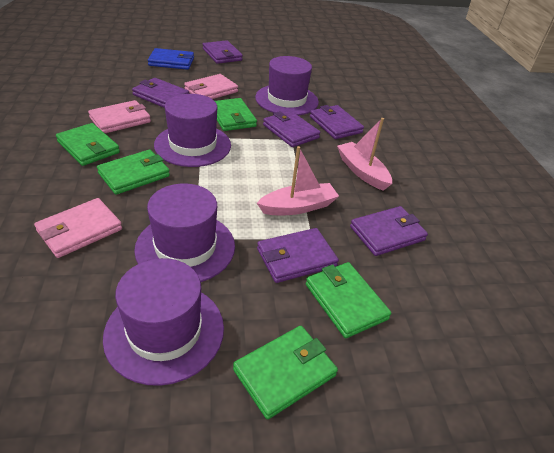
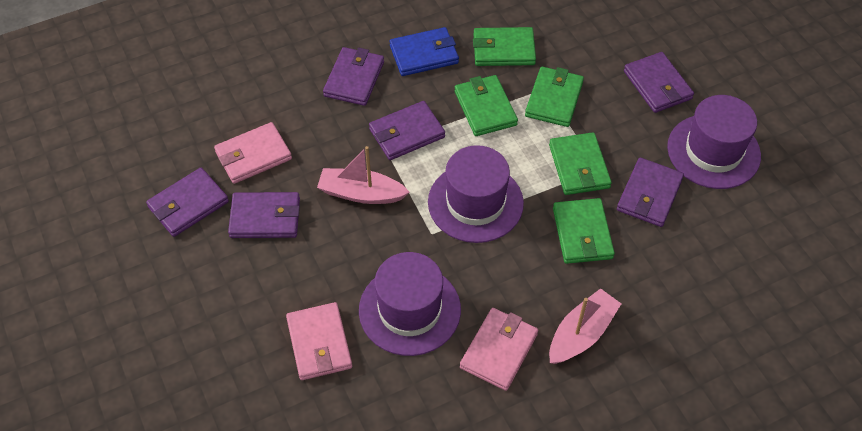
purple hat: 4 -> 3

